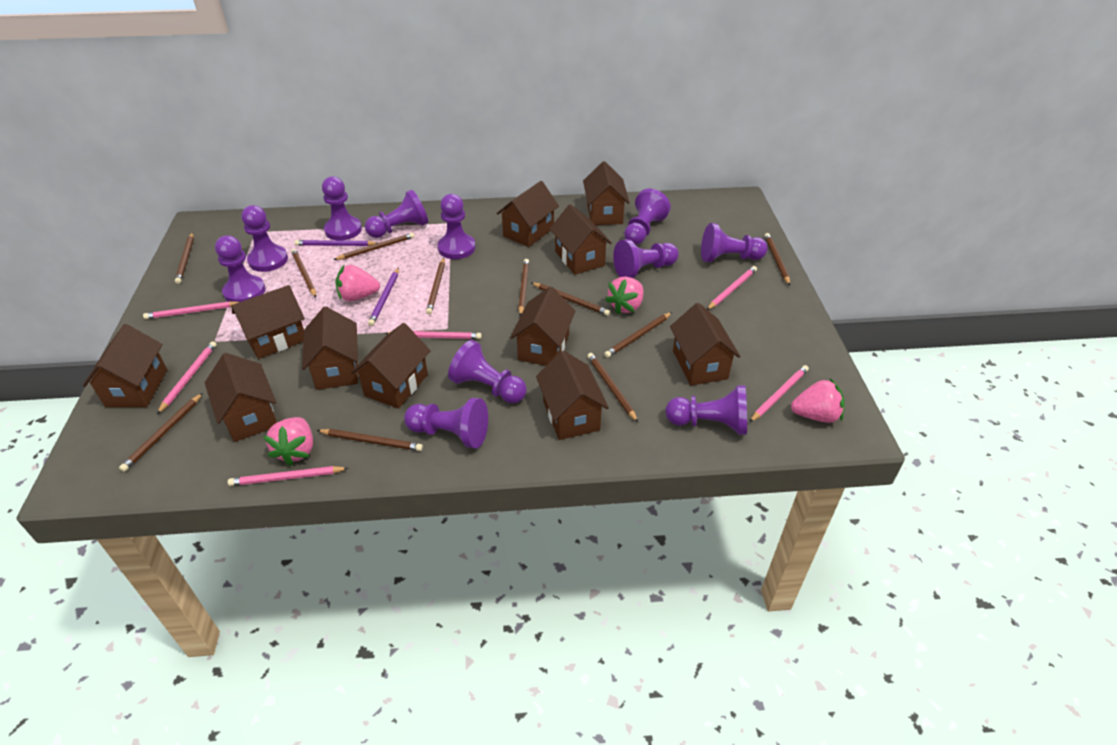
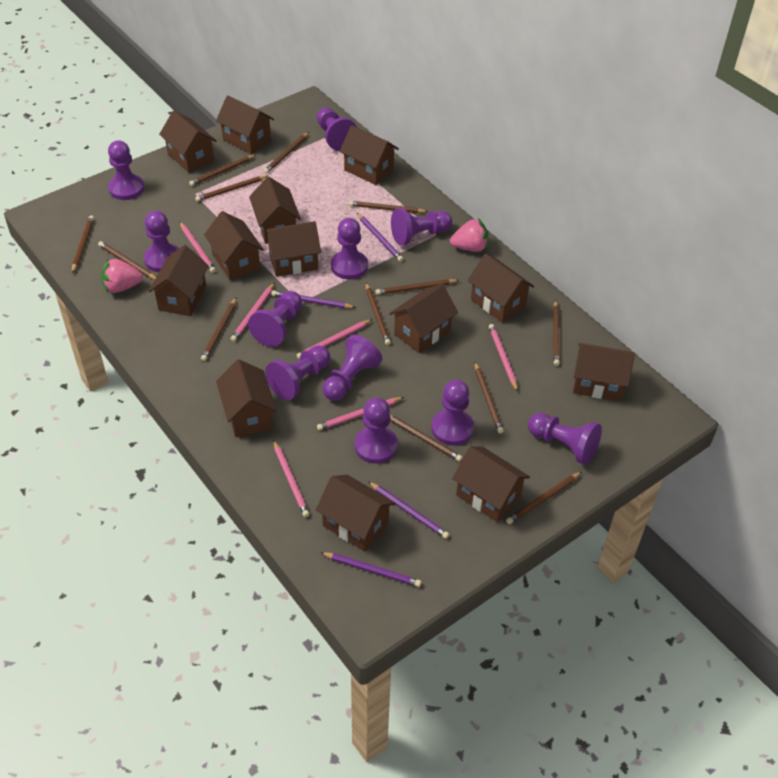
brown house: 11 -> 13
brown pencil: 11 -> 13
pink strawberry: 4 -> 2
purple pencil: 2 -> 4

